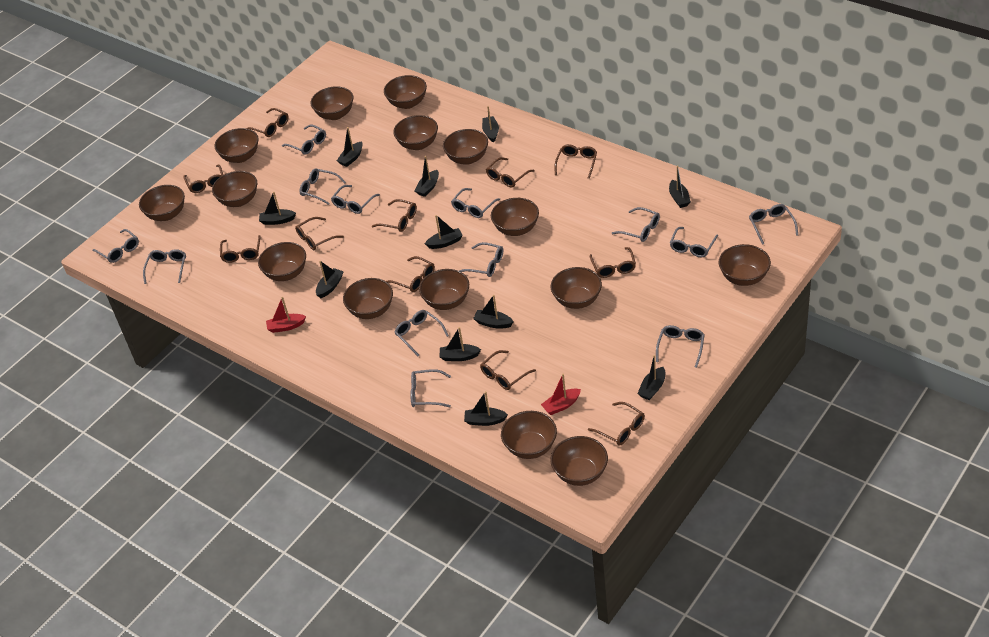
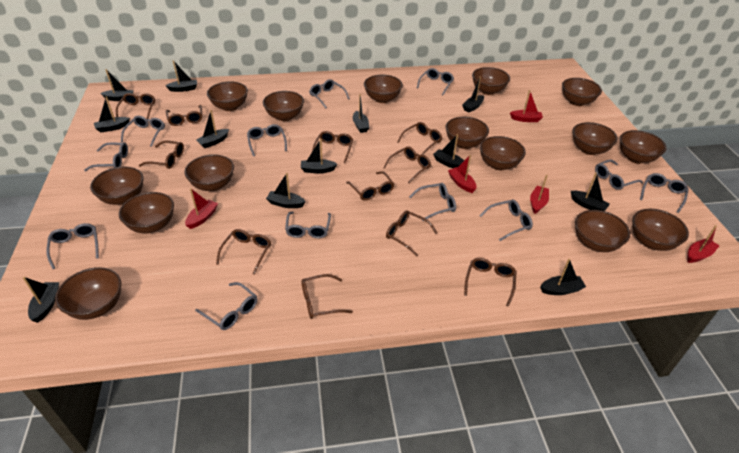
black boat: 11 -> 12
grey glasses: 13 -> 12
red boat: 2 -> 5

